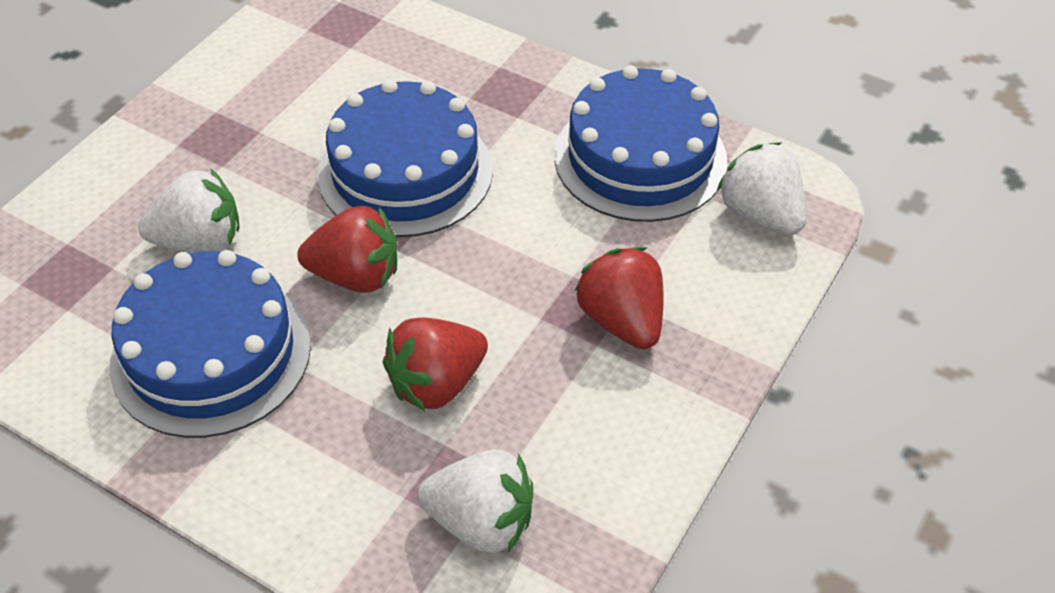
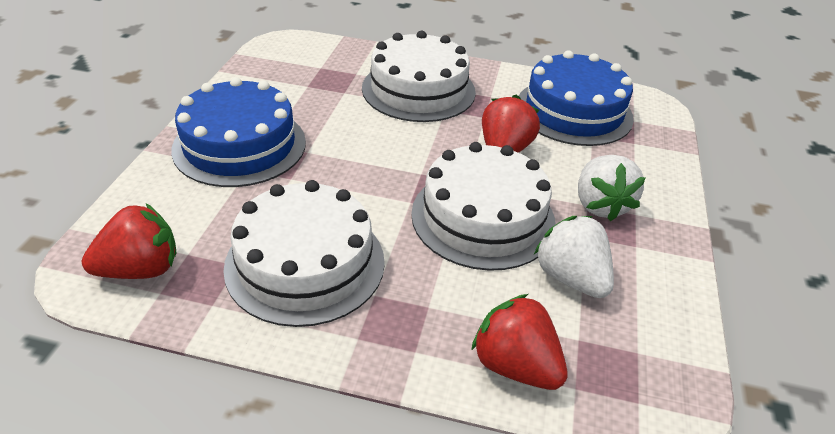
blue cake: 3 -> 2
white cake: 0 -> 3
white strawberry: 3 -> 2

